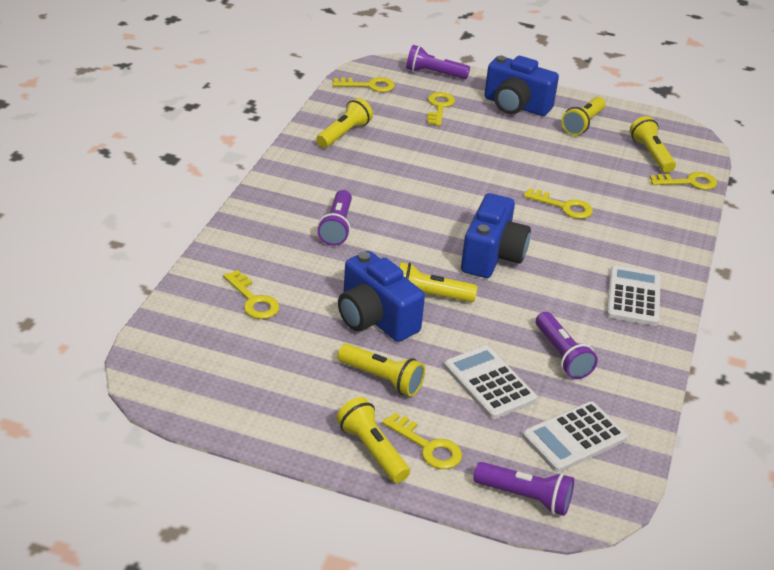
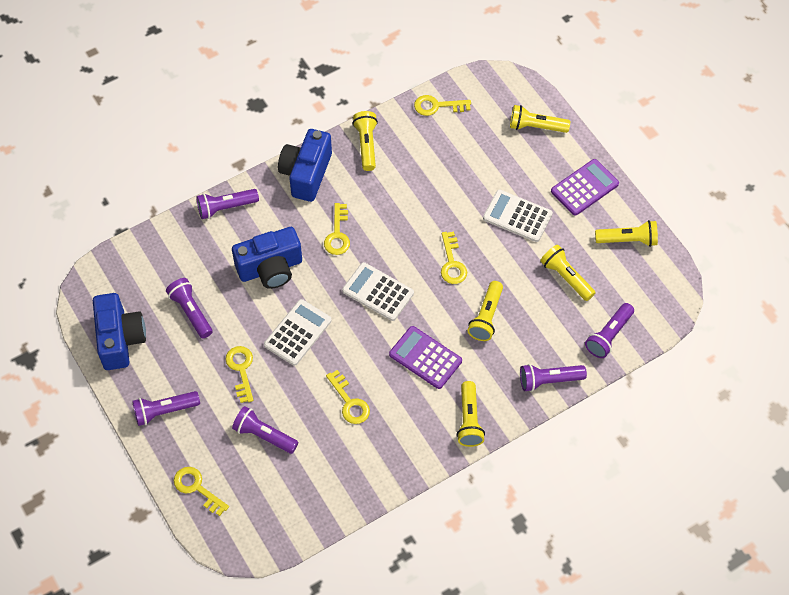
purple calculator: 0 -> 2
purple flashlight: 4 -> 6

